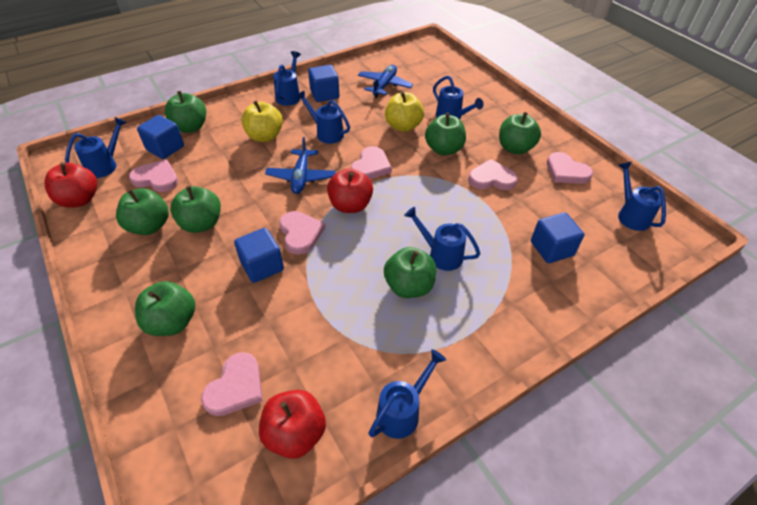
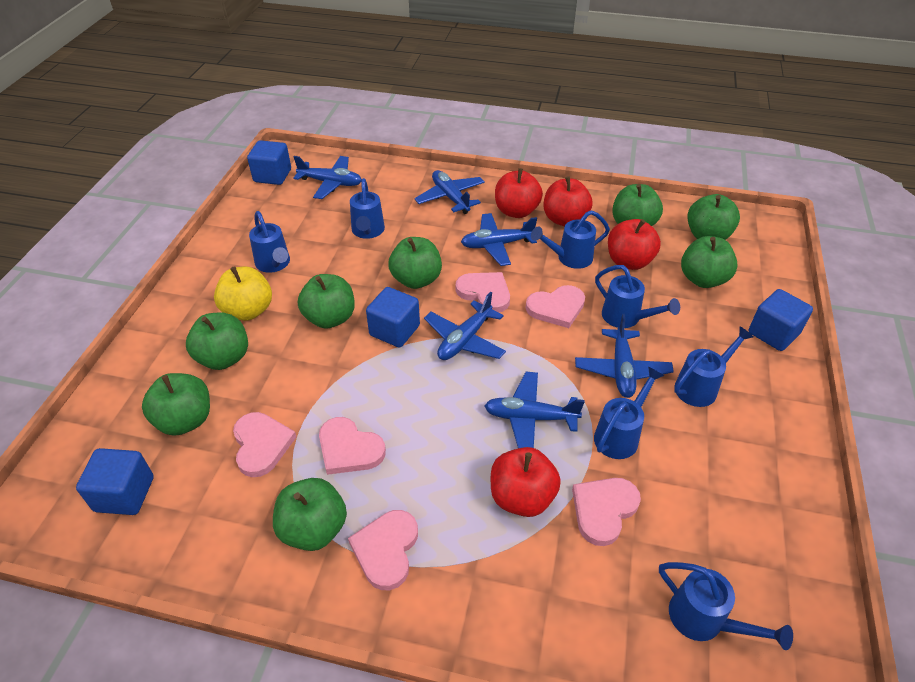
blue plane: 2 -> 6
green apple: 7 -> 8
red apple: 3 -> 4
yellow apple: 2 -> 1

